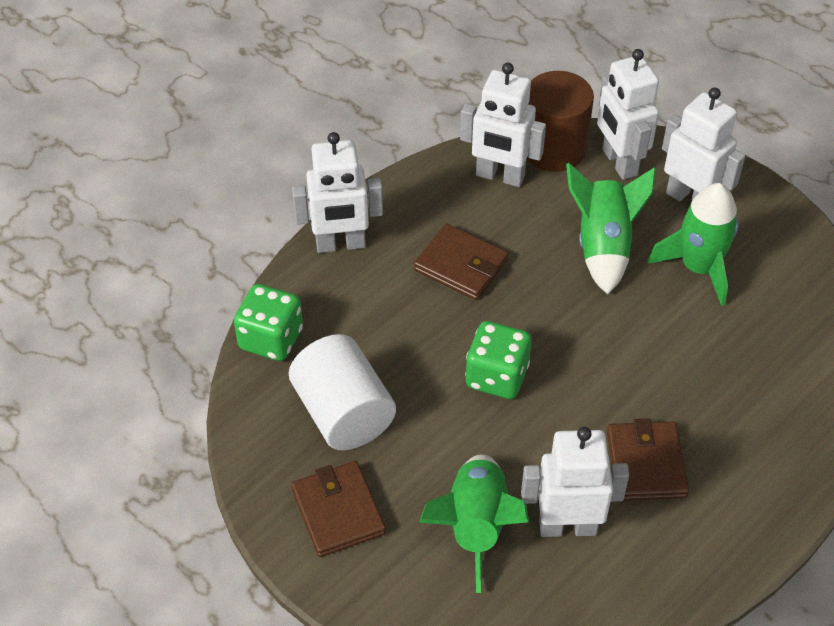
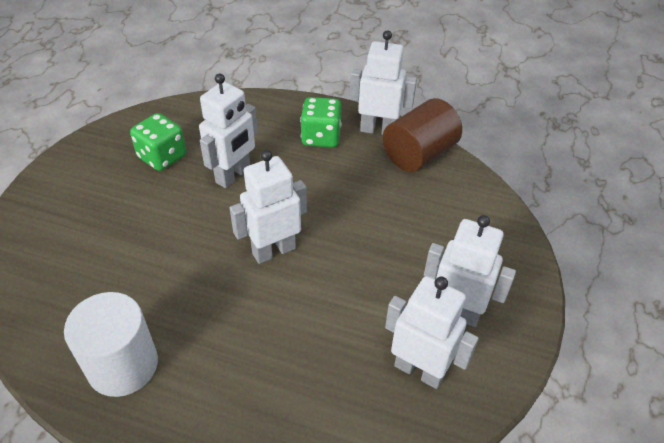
brown wallet: 3 -> 0
green rocket: 3 -> 0

